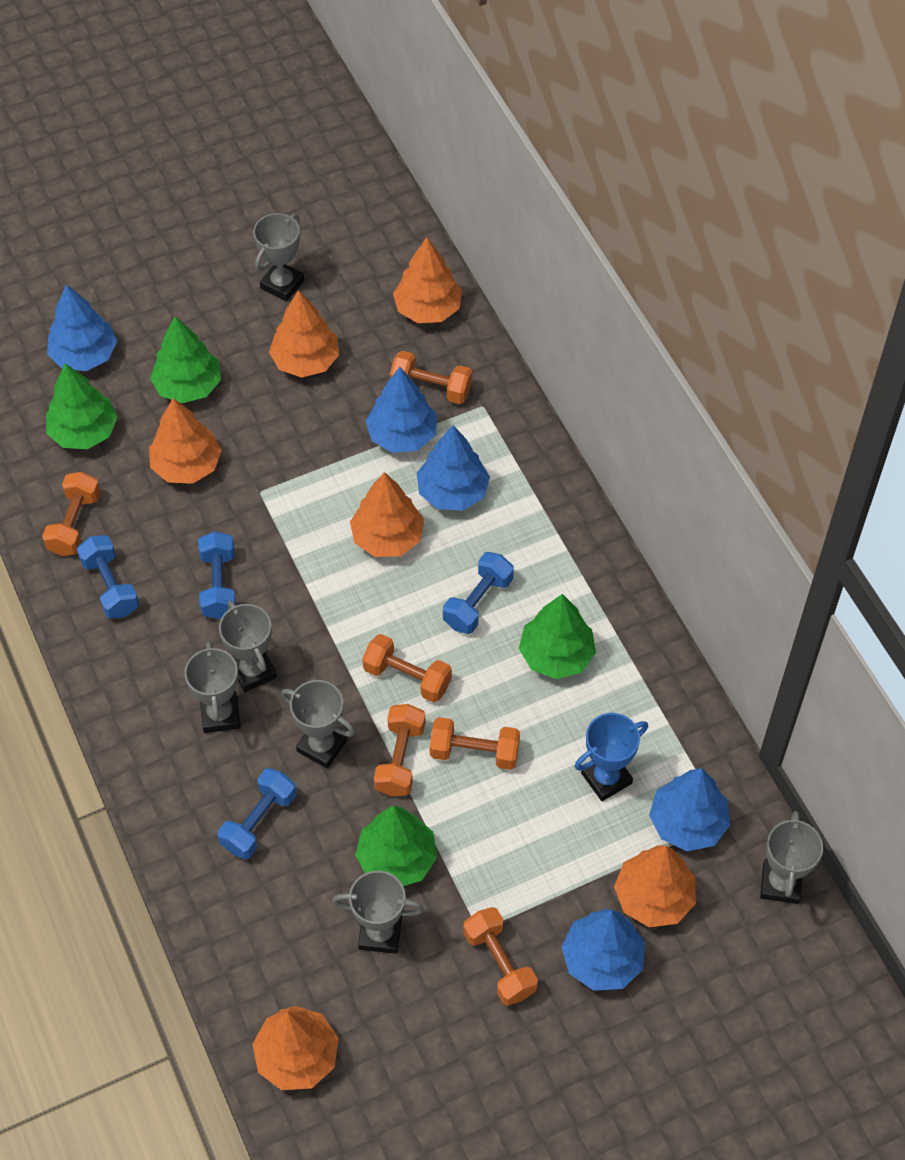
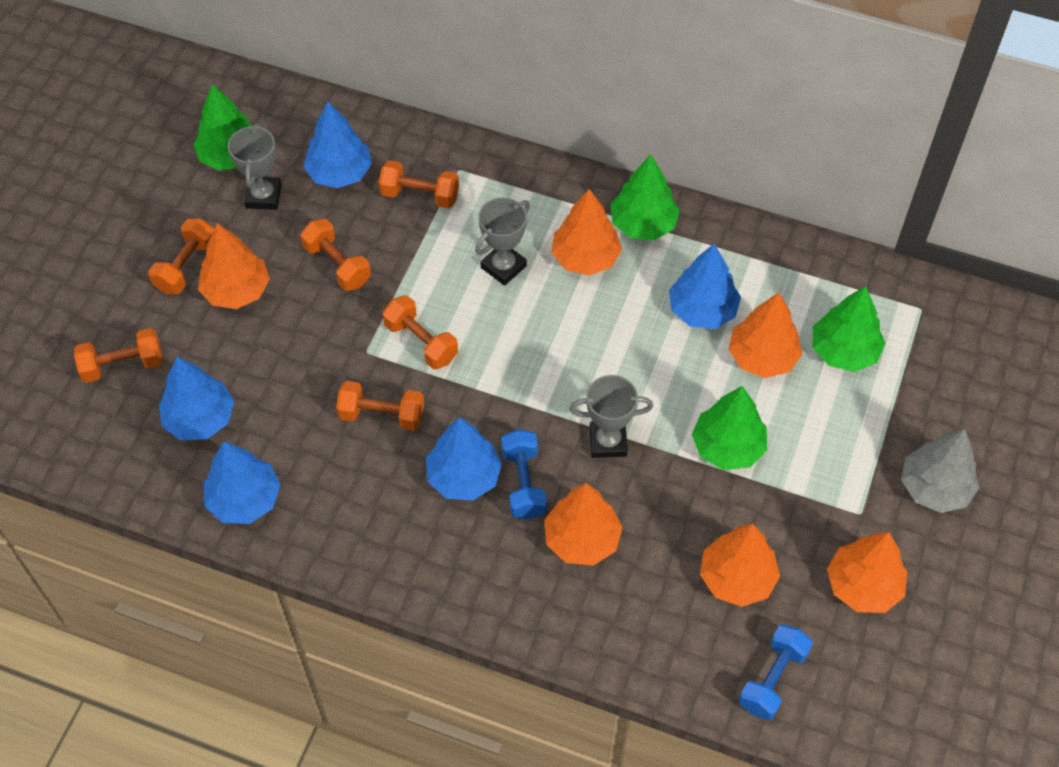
blue dumbbell: 4 -> 2
blue trophy: 1 -> 0
grey tree: 0 -> 1
grey trophy: 6 -> 3

